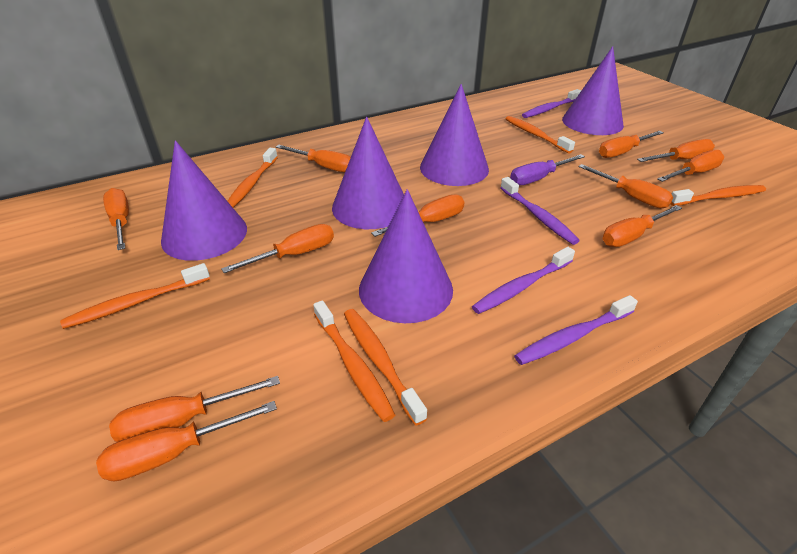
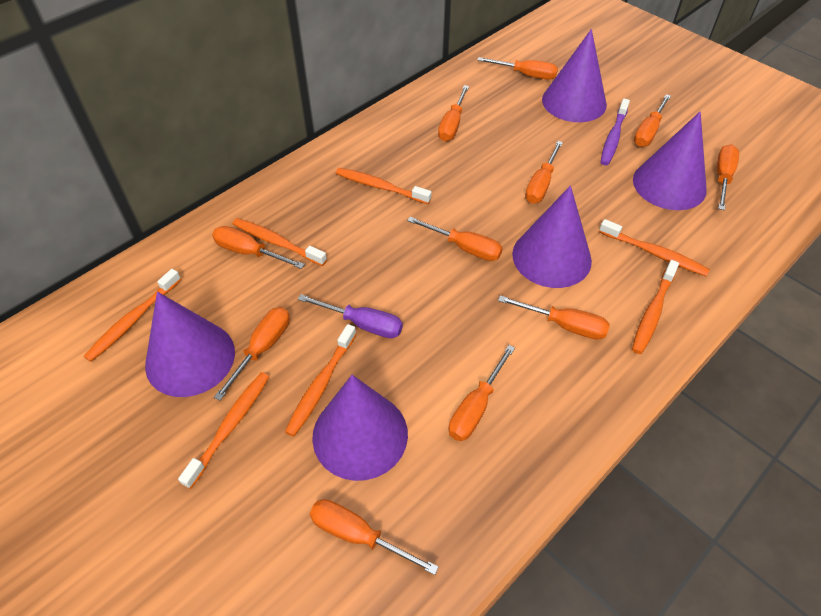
orange toothbrush: 6 -> 7
purple toothbrush: 4 -> 1

